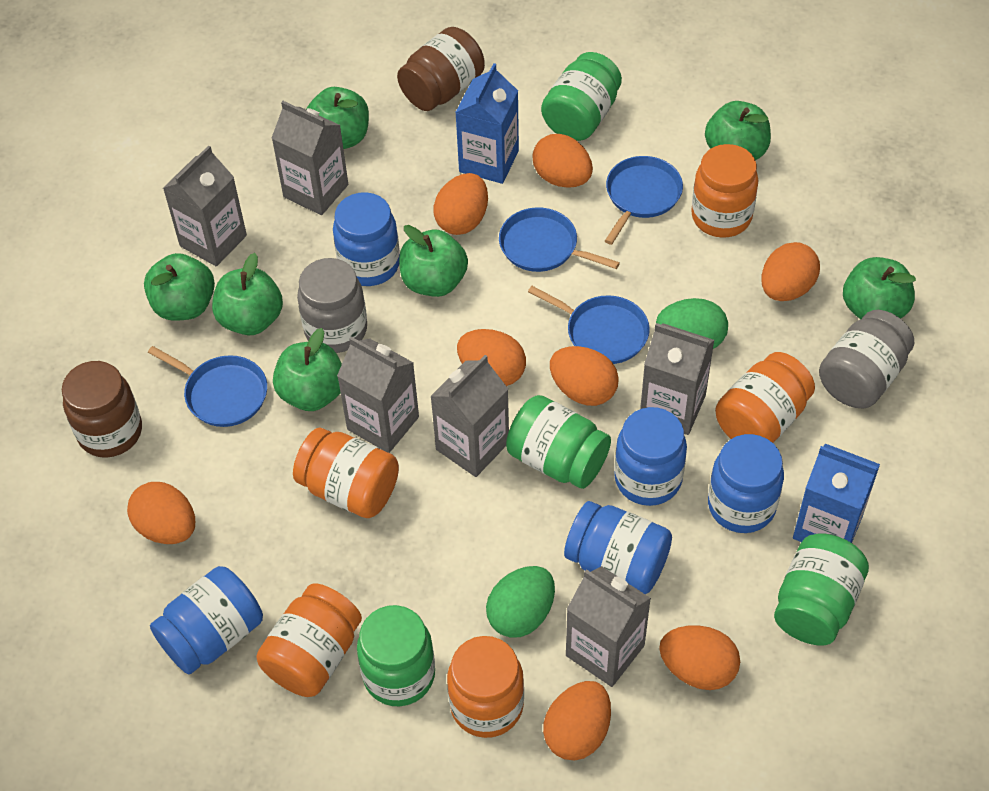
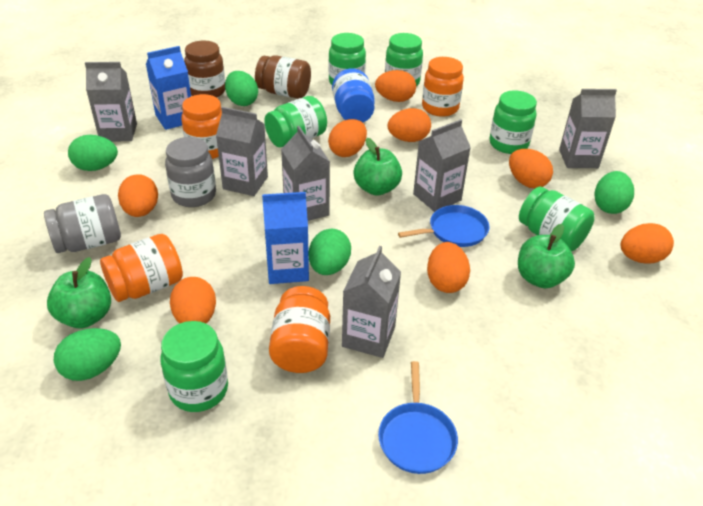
blue jar: 5 -> 1
blue pan: 4 -> 2
green apple: 7 -> 3
green egg: 2 -> 5
green jar: 4 -> 6
orange jar: 5 -> 4

